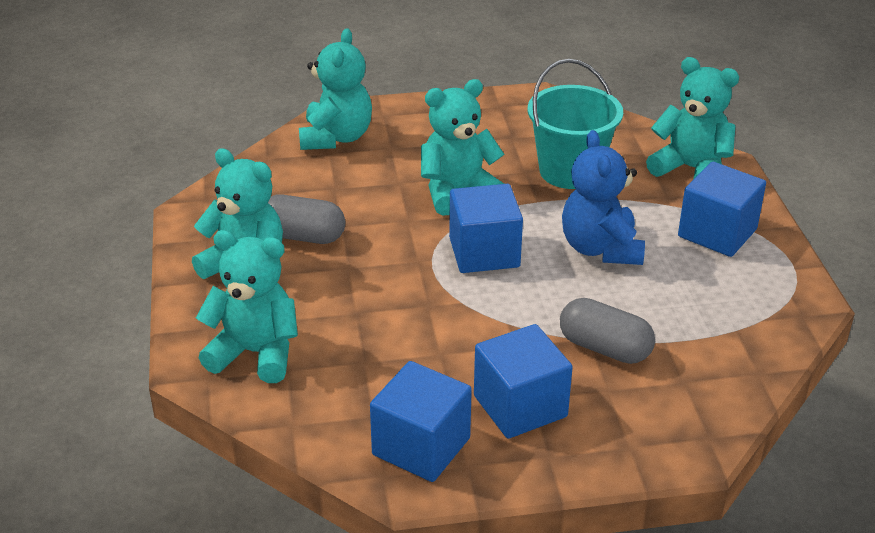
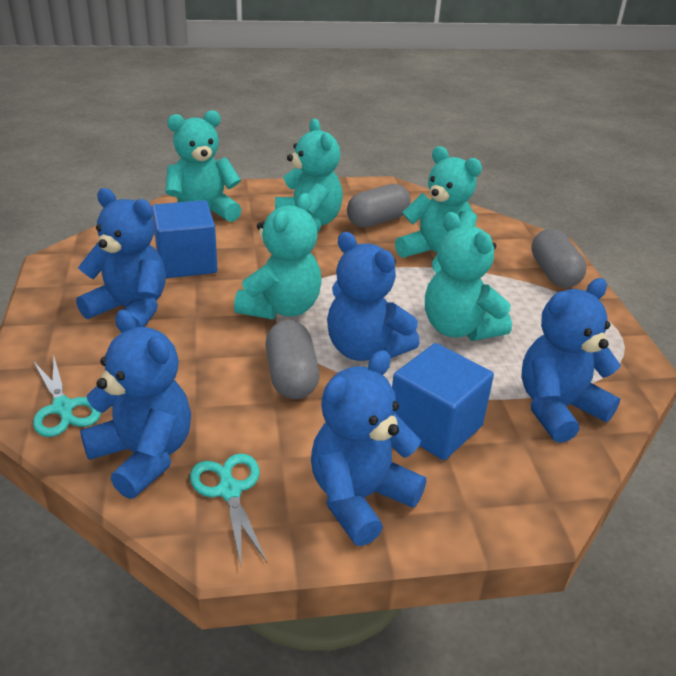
blue cube: 4 -> 2
blue teddy bear: 1 -> 5
grey capsule: 2 -> 3
turquoise bucket: 1 -> 0
turquoise scissors: 0 -> 2

